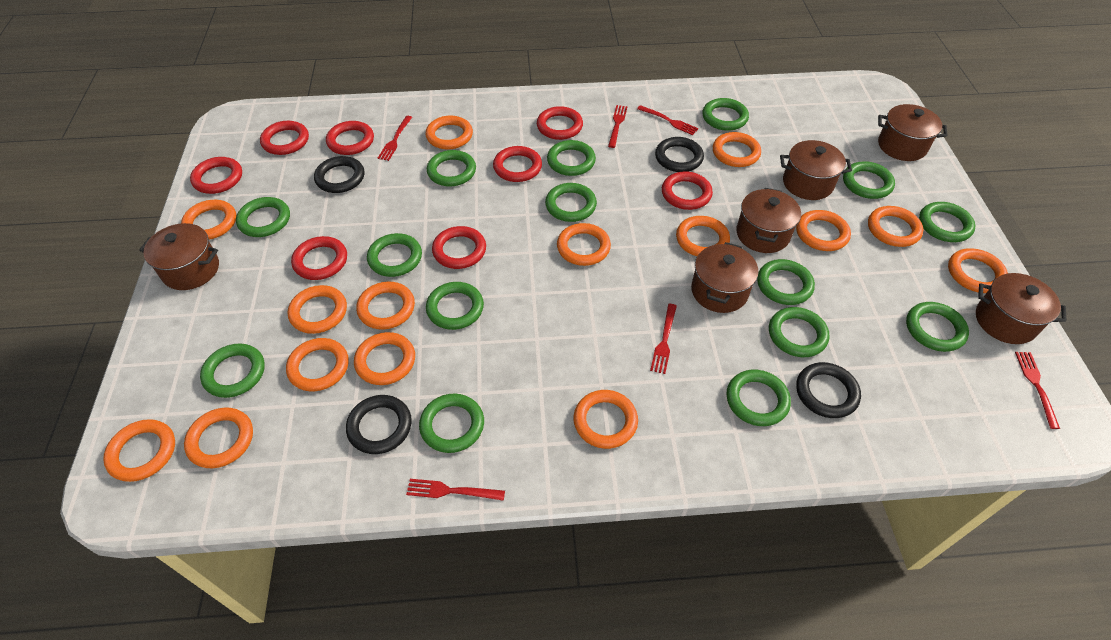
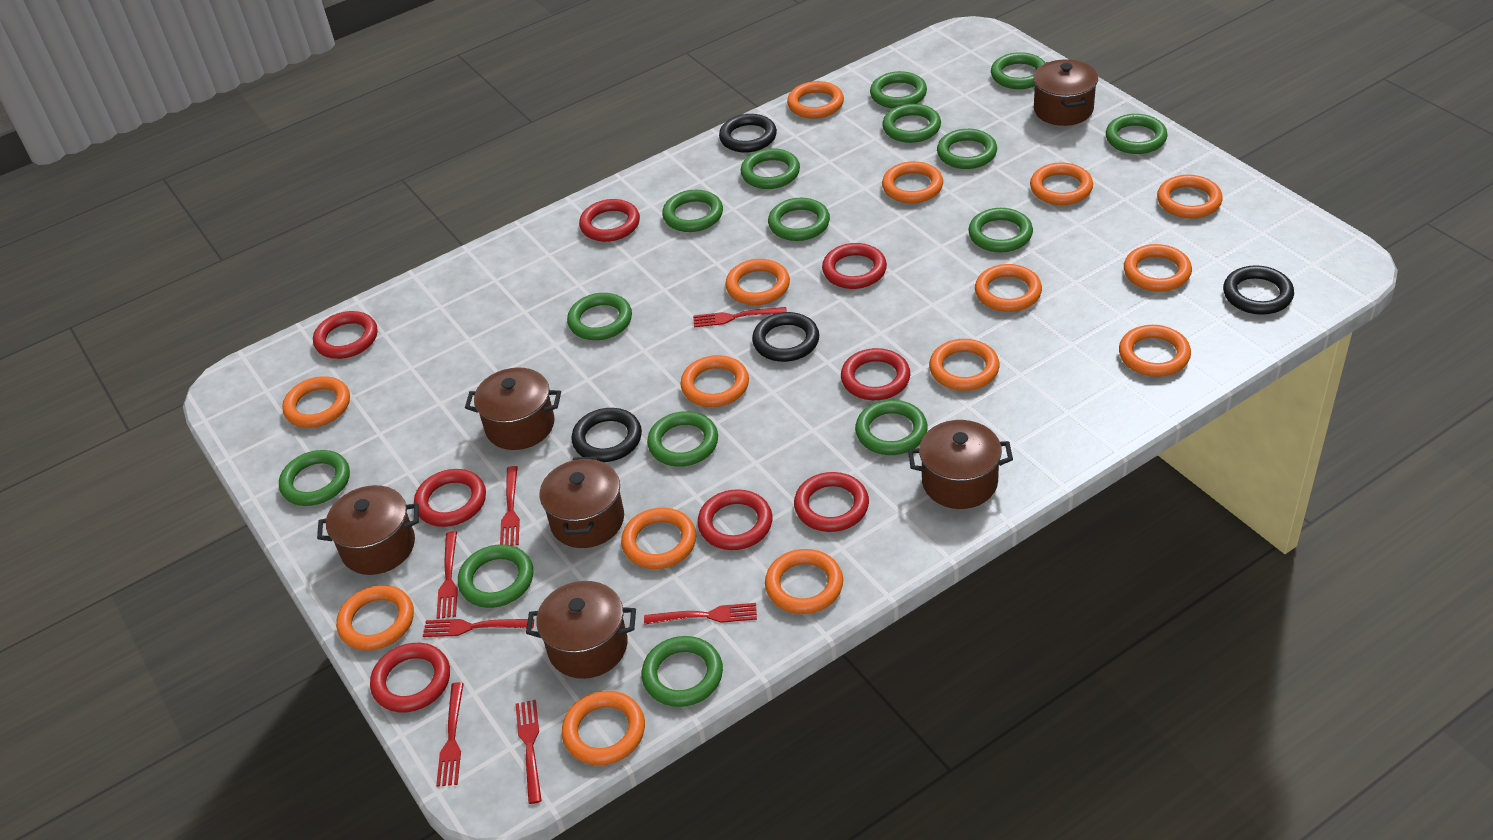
red fork: 6 -> 7

